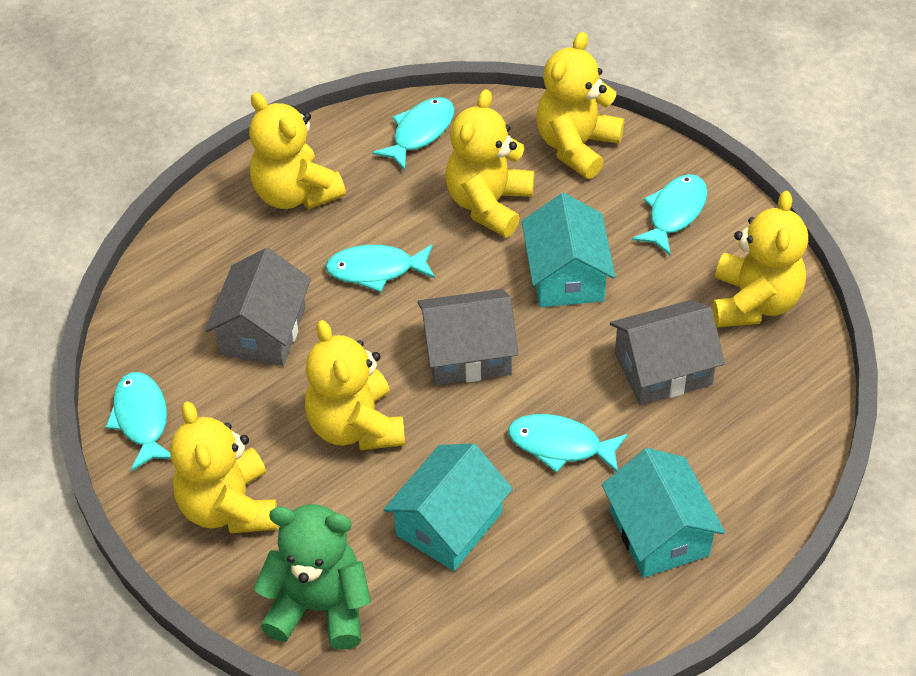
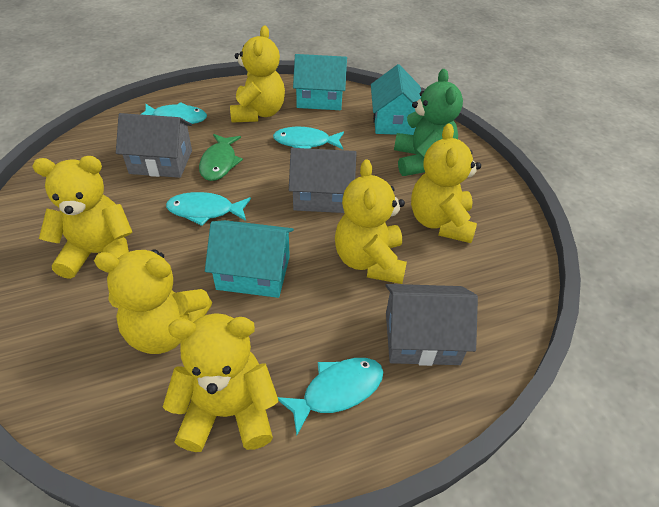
green fish: 0 -> 1
turquoise fish: 5 -> 4

